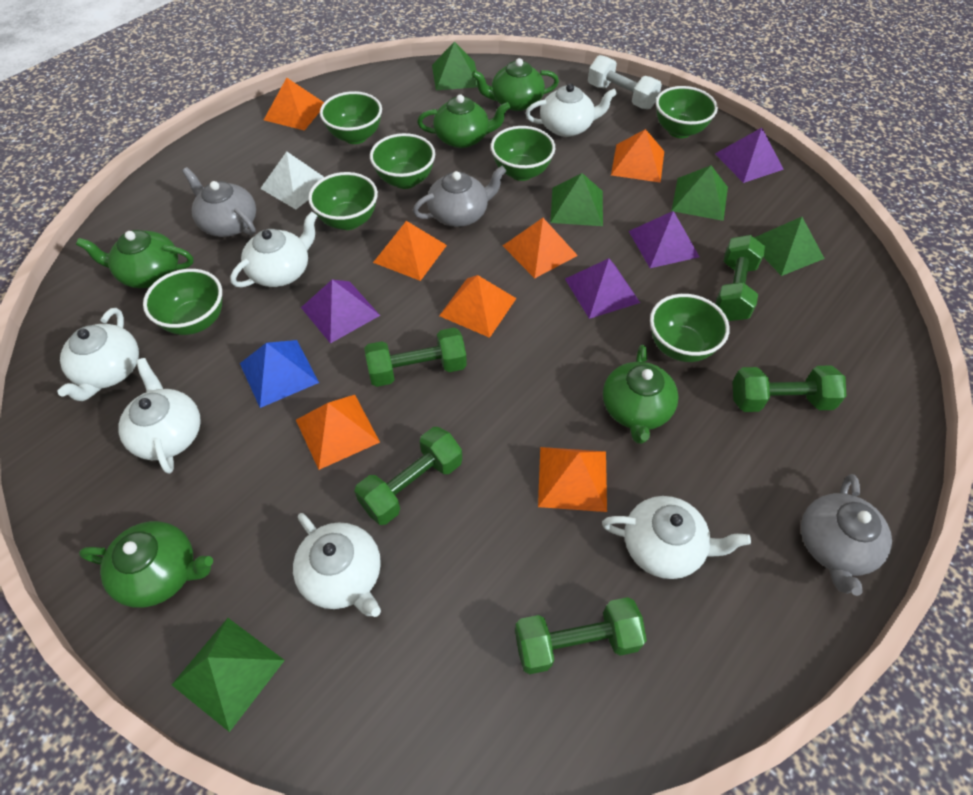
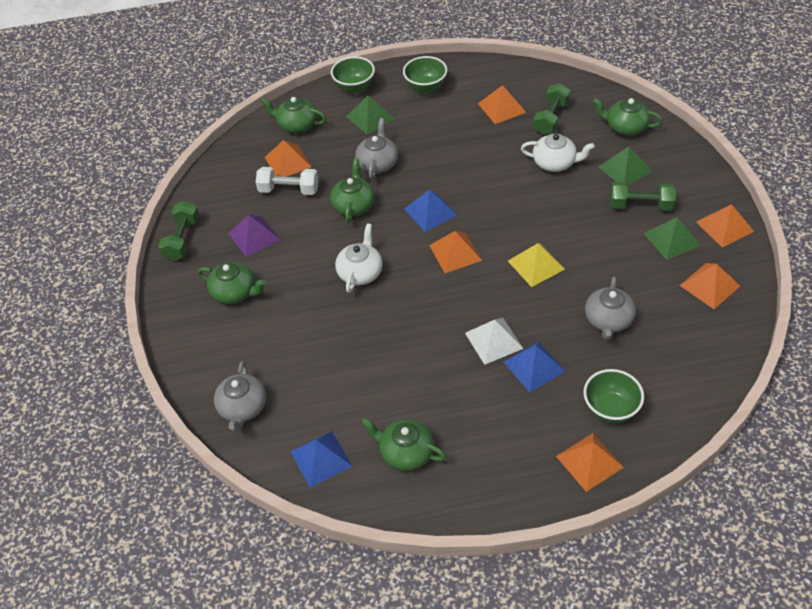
blue pyramid: 1 -> 3
green bowl: 7 -> 3
green dumbbell: 5 -> 3
green pyramid: 5 -> 3
orange pyramid: 7 -> 6
purple pyramid: 4 -> 1
white teapot: 6 -> 2
yellow pyramid: 0 -> 1

